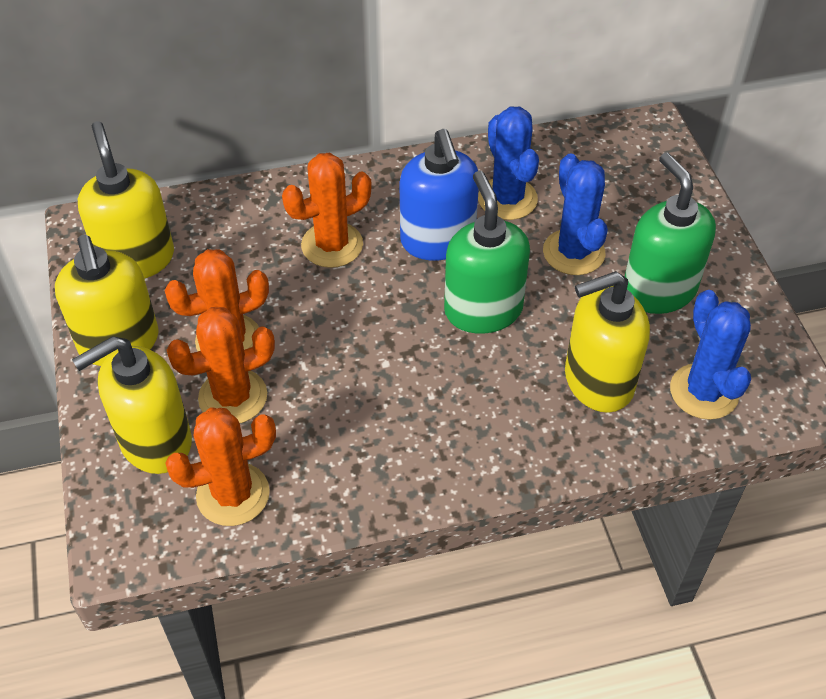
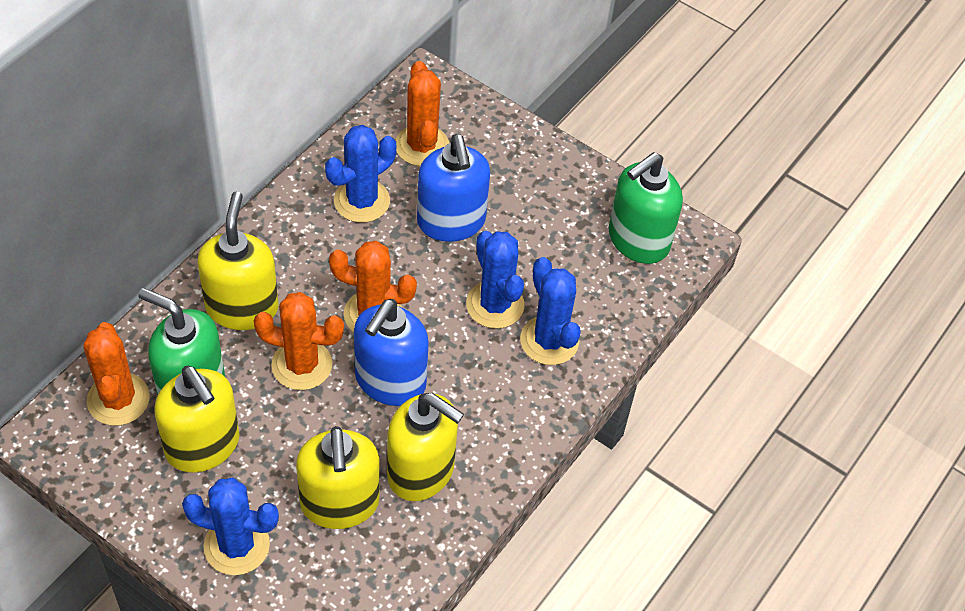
blue cactus: 3 -> 4
blue soap dispenser: 1 -> 2

